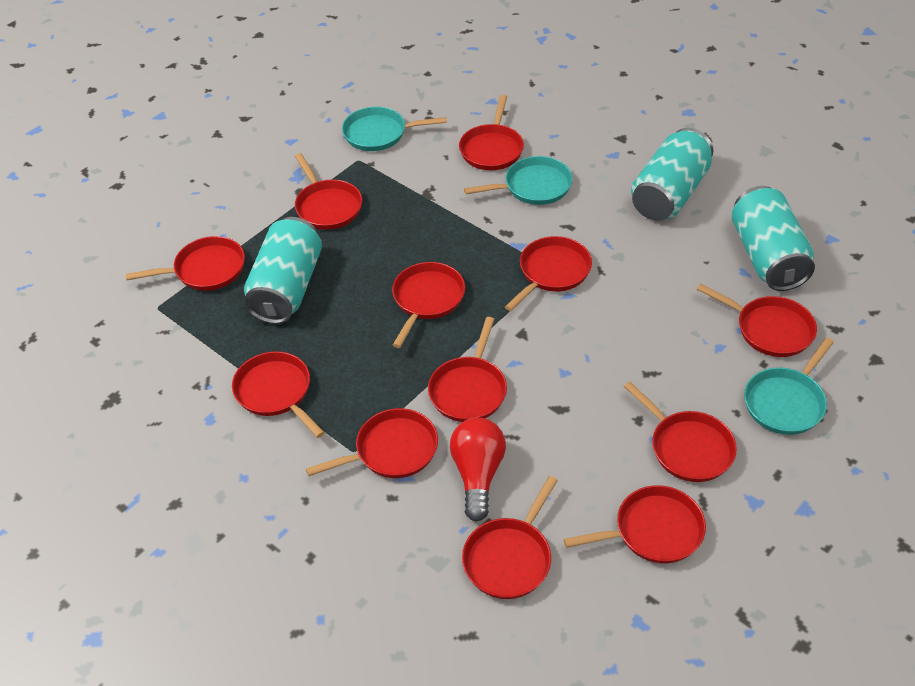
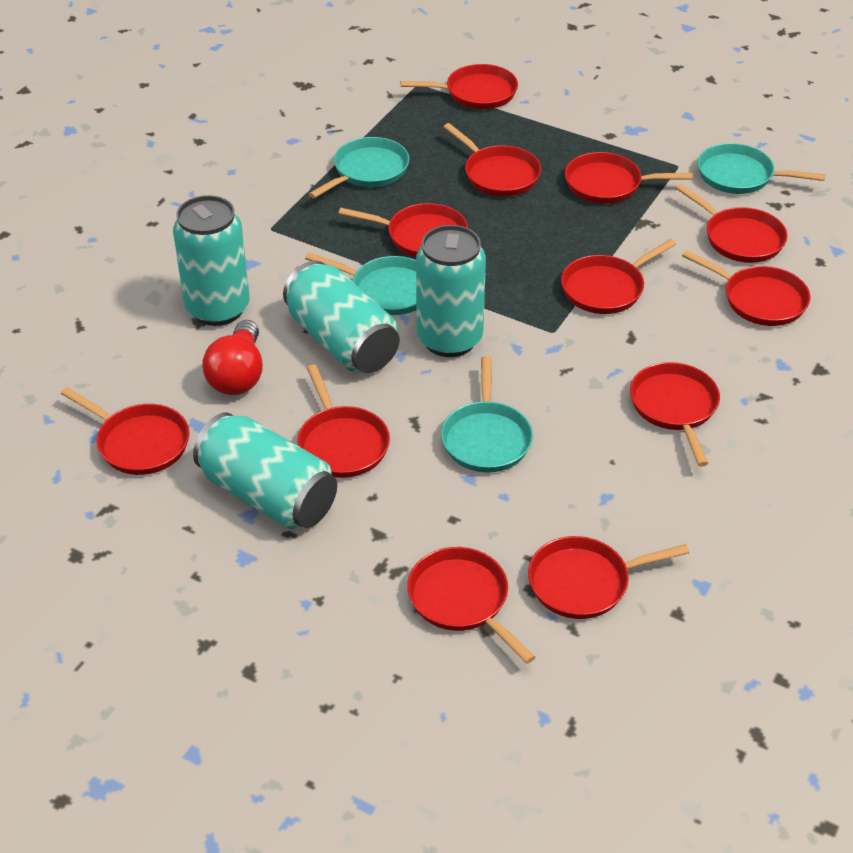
turquoise can: 3 -> 4
turquoise pan: 3 -> 4

